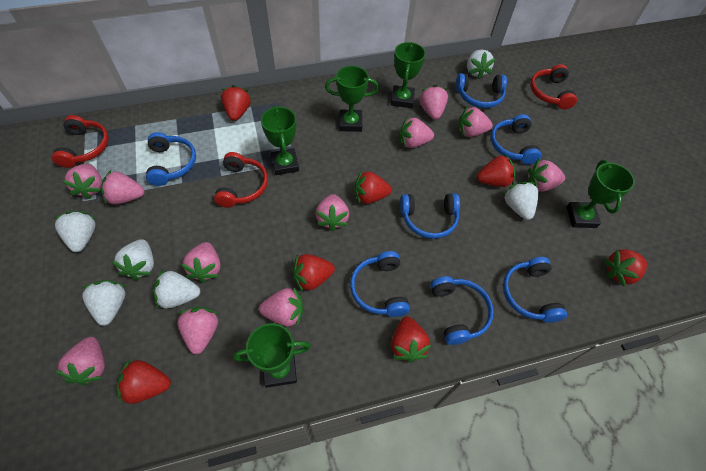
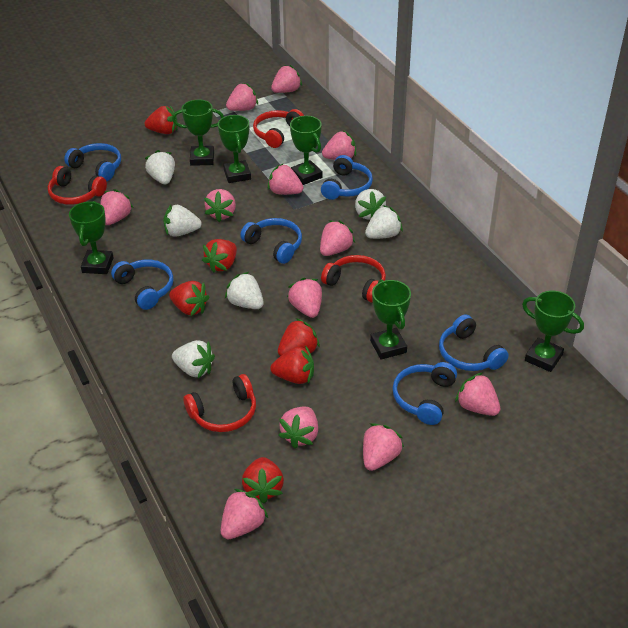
blue headphones: 7 -> 6
green trophy: 5 -> 6
pink strawberry: 11 -> 12
red headphones: 3 -> 4
red strawberry: 7 -> 6

